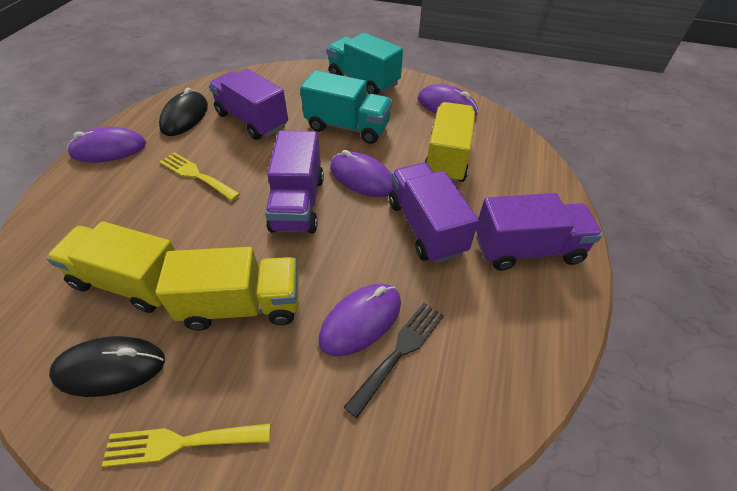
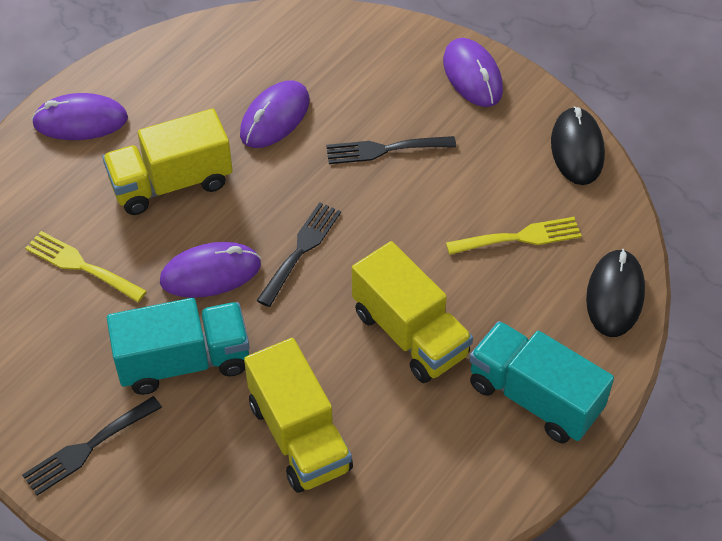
black fork: 1 -> 3
purple truck: 4 -> 0

